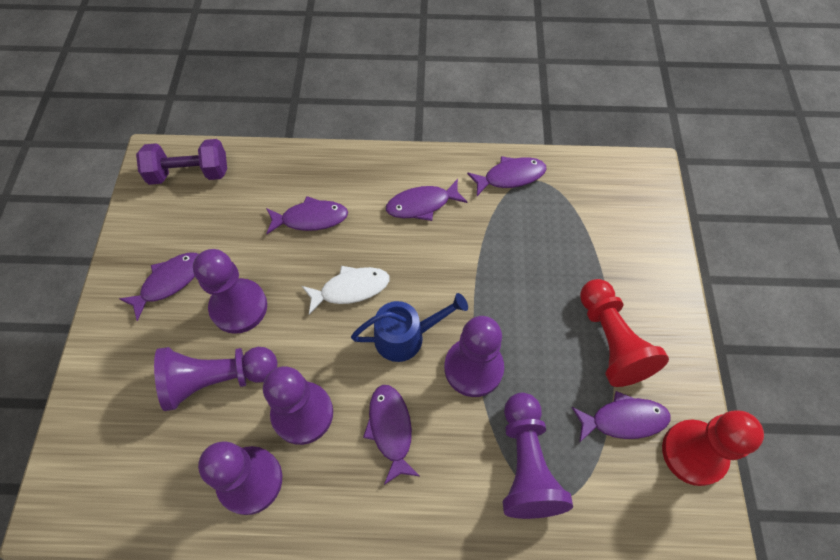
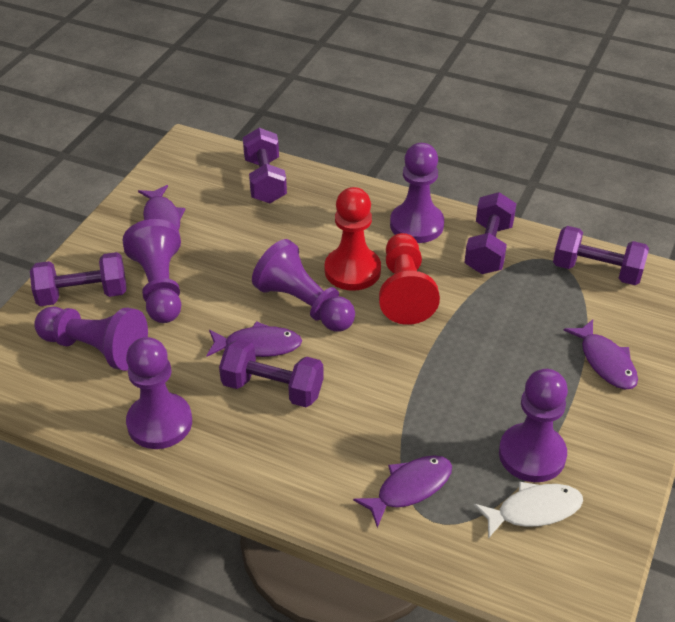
blue watering can: 1 -> 0
purple dumbbell: 1 -> 5
purple fish: 6 -> 4

